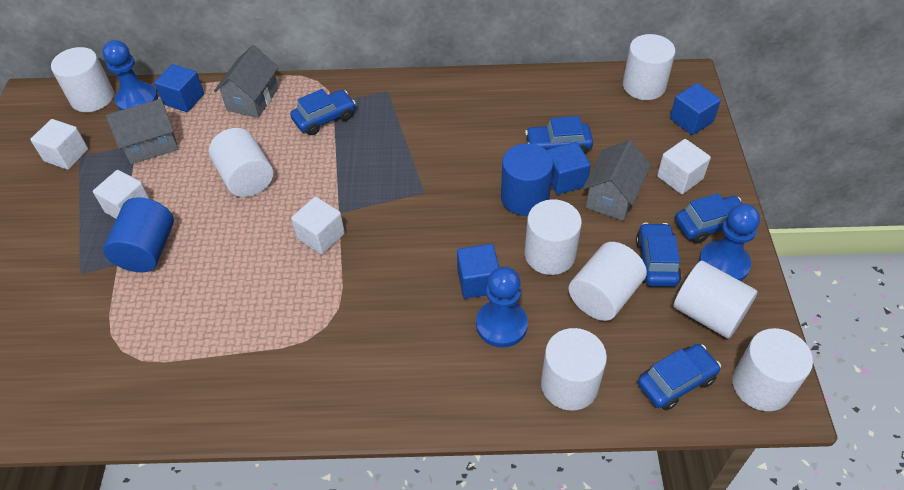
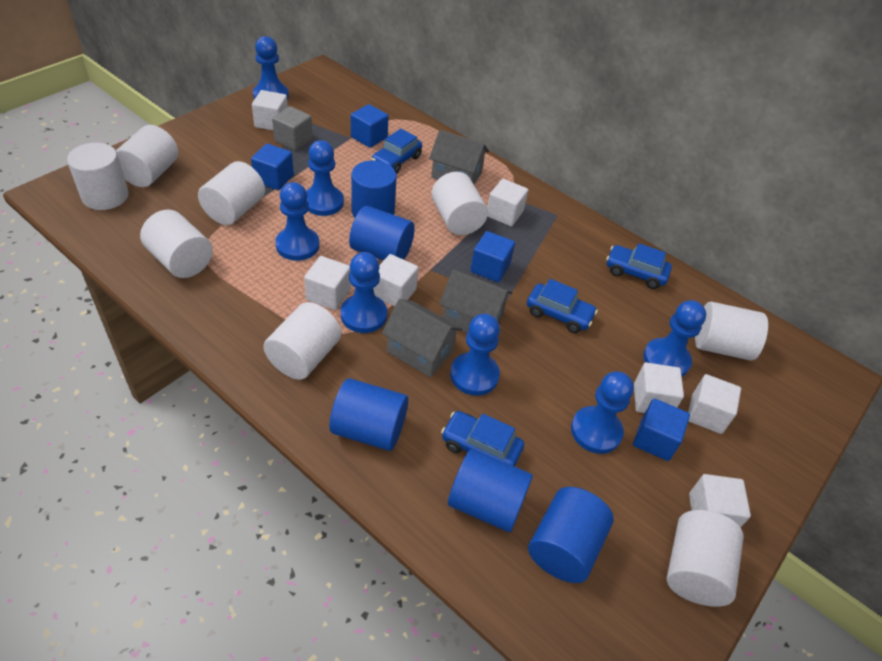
blue car: 5 -> 4
blue cylinder: 2 -> 5
blue pawn: 3 -> 7
grey cube: 0 -> 1
white cube: 4 -> 7

